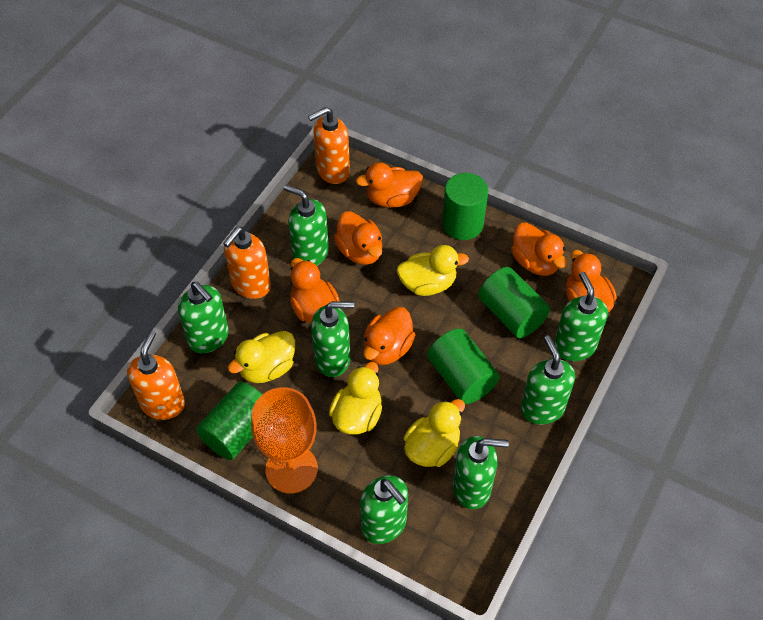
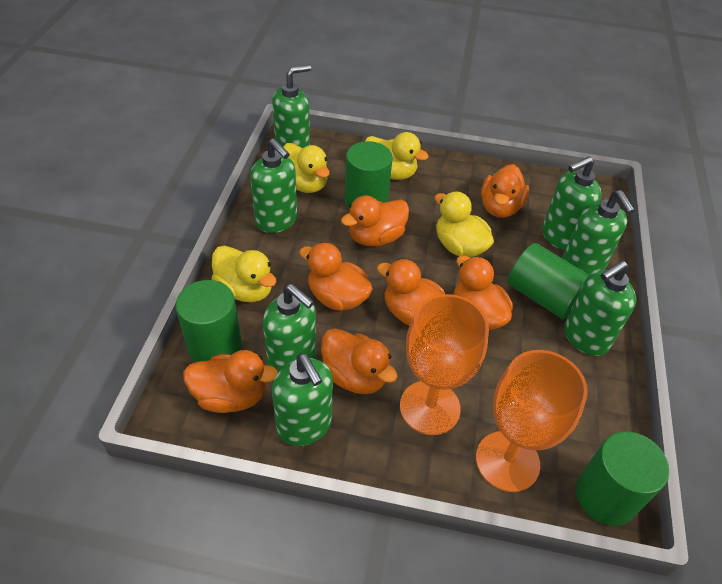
orange duck: 6 -> 7
orange goblet: 1 -> 2
orange soap dispenser: 3 -> 0

